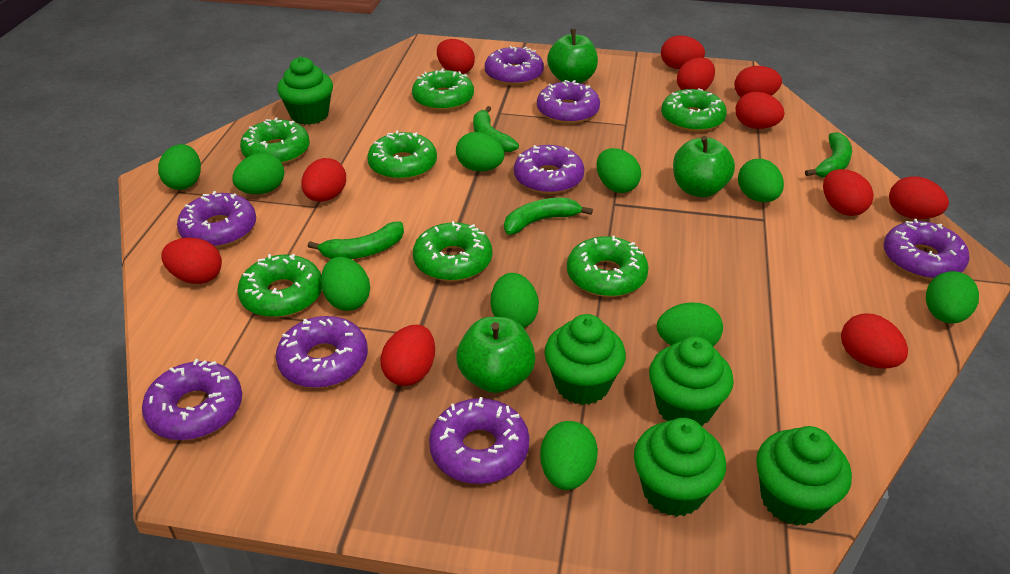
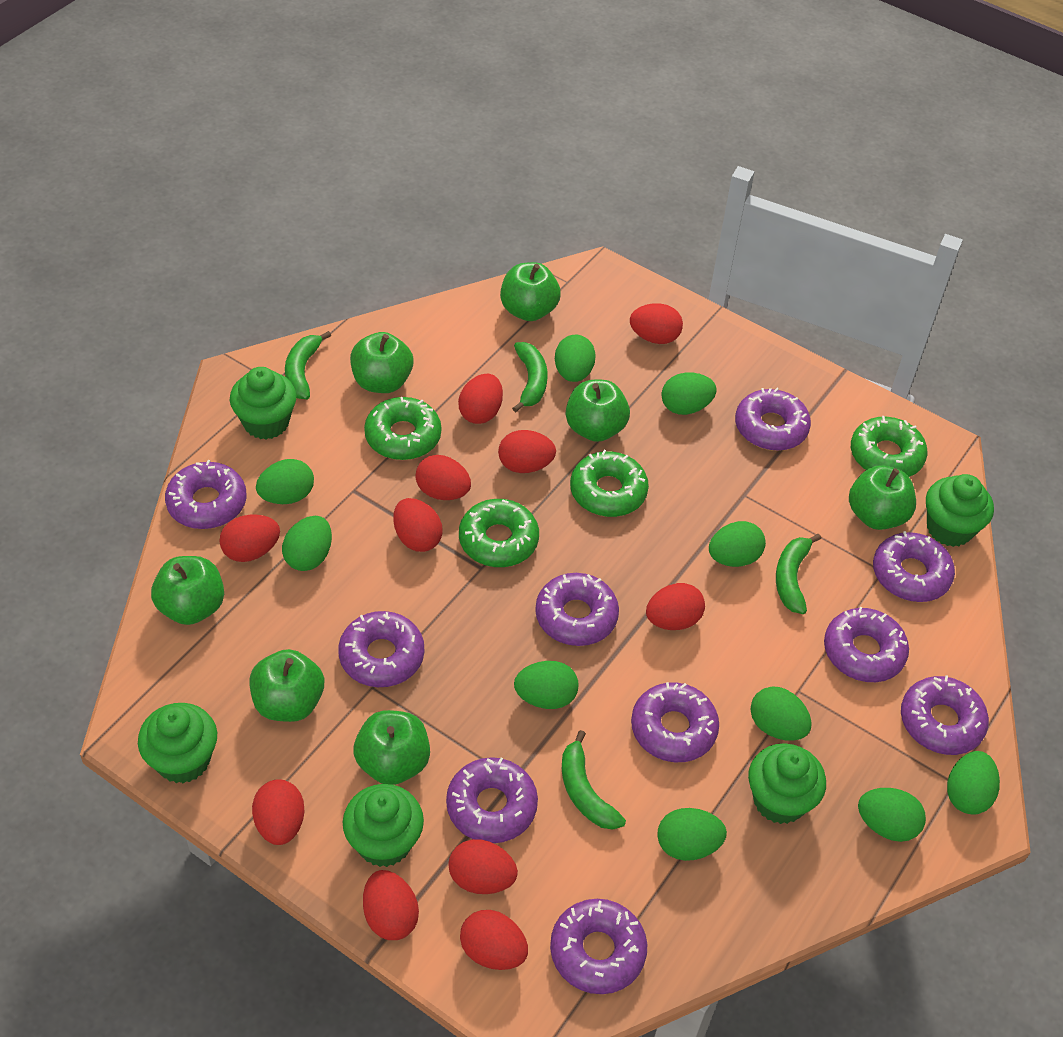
green apple: 3 -> 7
green donut: 7 -> 4
purple donut: 8 -> 10

